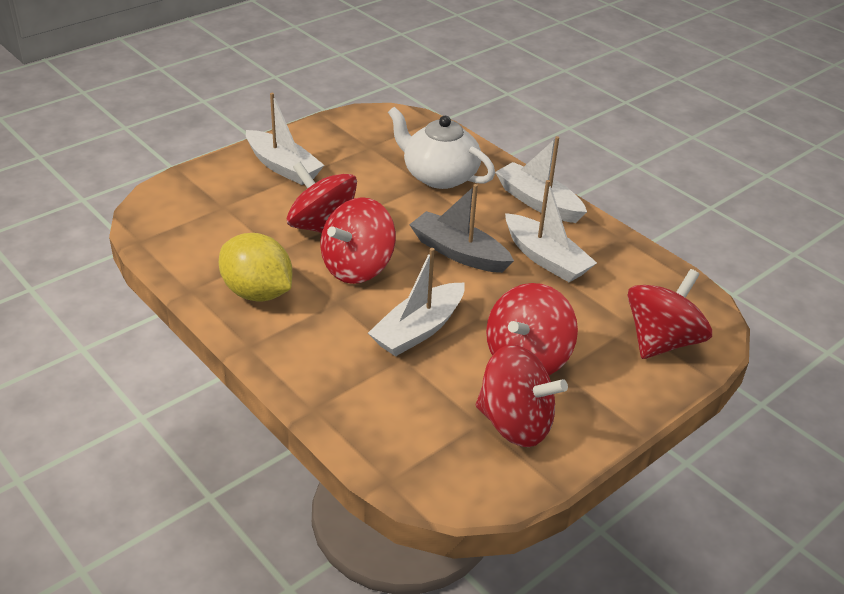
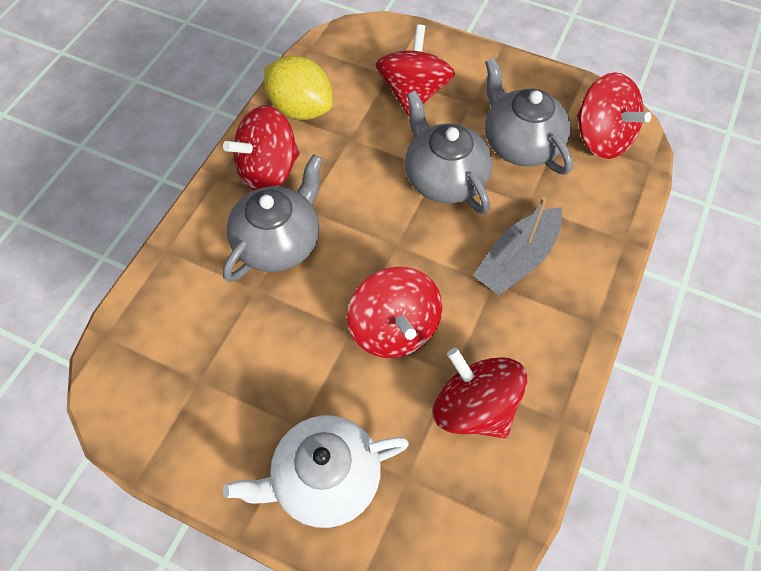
grey teapot: 0 -> 3
white boat: 4 -> 0

